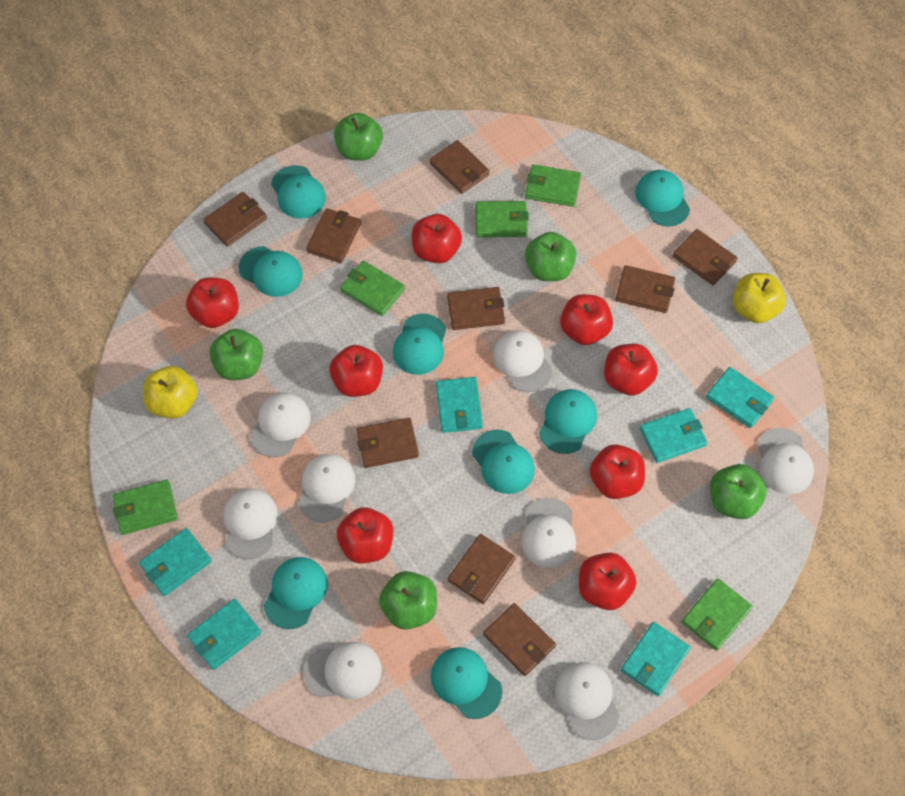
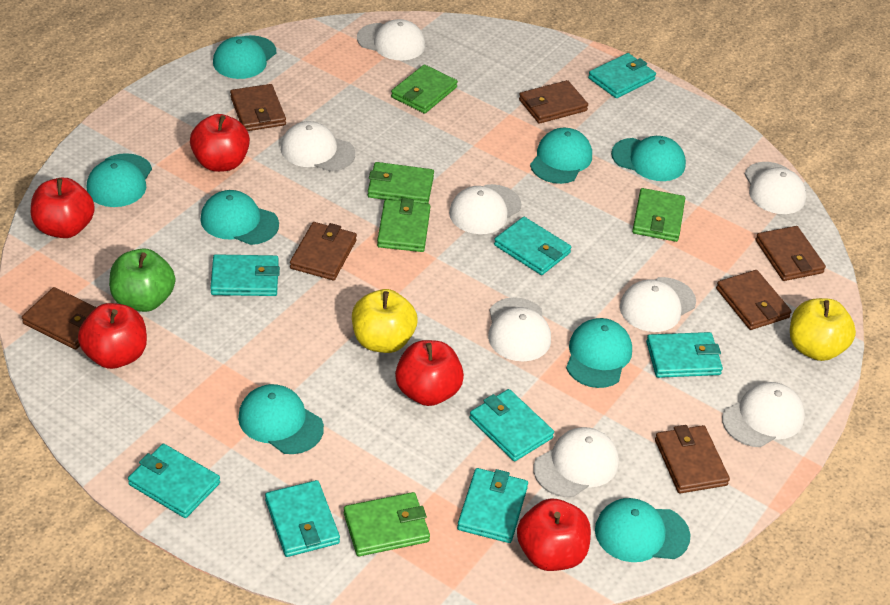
brown wallet: 9 -> 7
green apple: 5 -> 1
red apple: 8 -> 5
turquoise wallet: 6 -> 8

